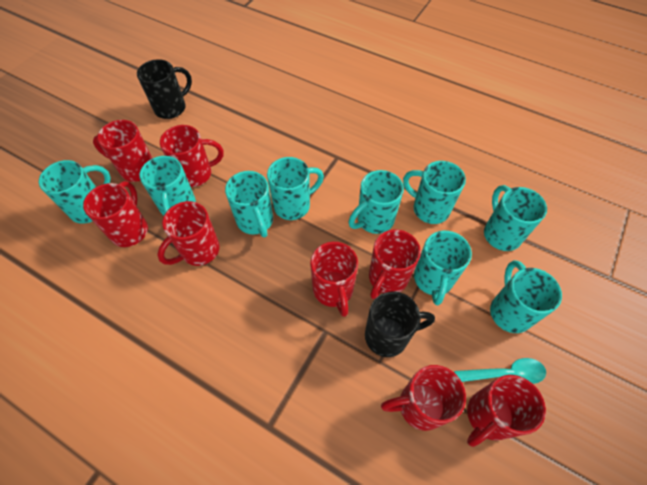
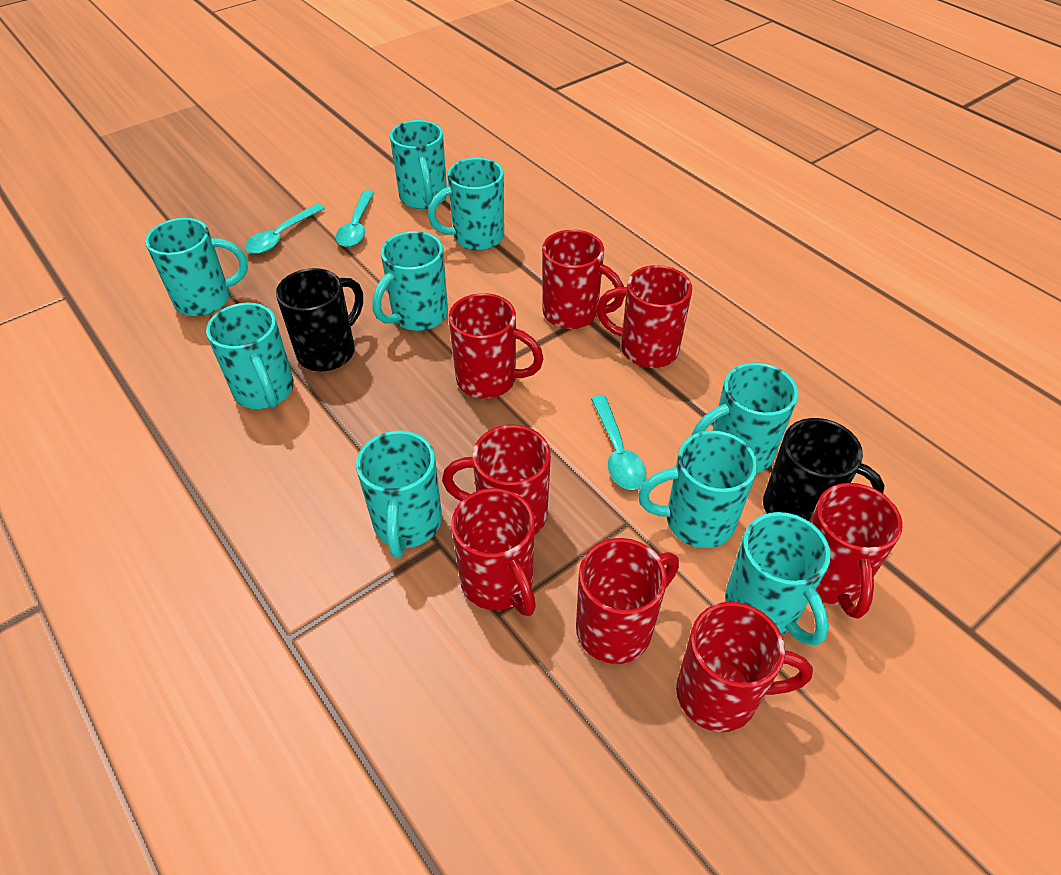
turquoise spoon: 1 -> 3

